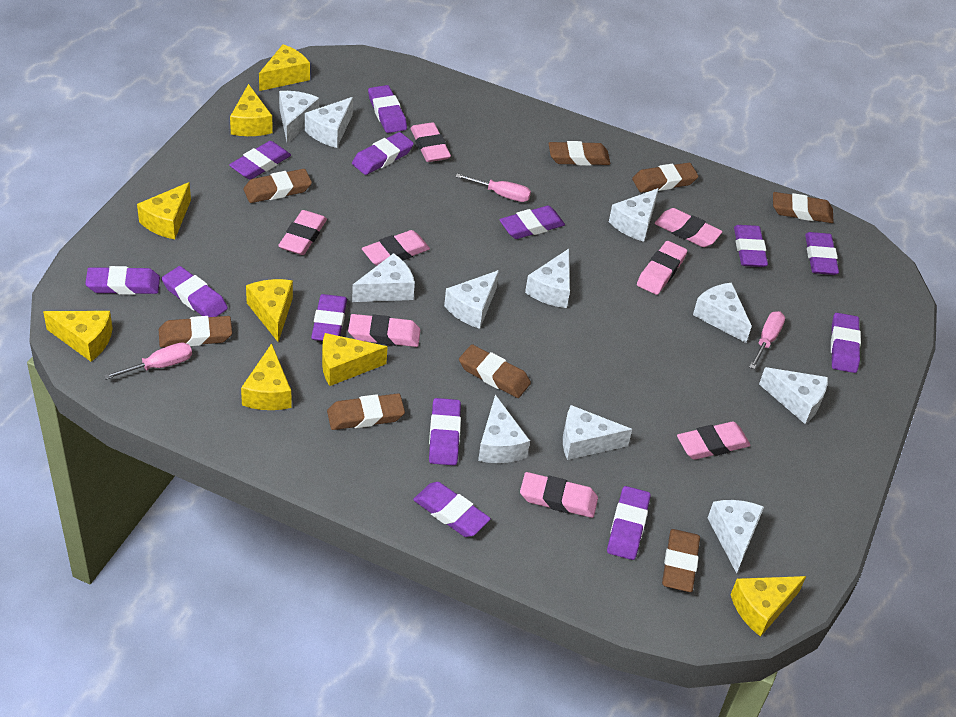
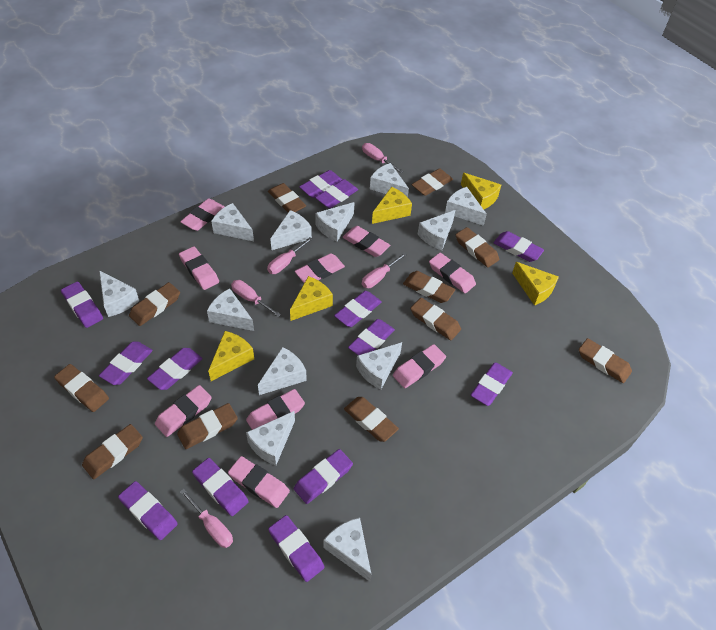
brown eraser: 8 -> 11
pink eraser: 8 -> 9
pink screwdriver: 3 -> 5
white cheese: 11 -> 12
yellow cheese: 8 -> 5

